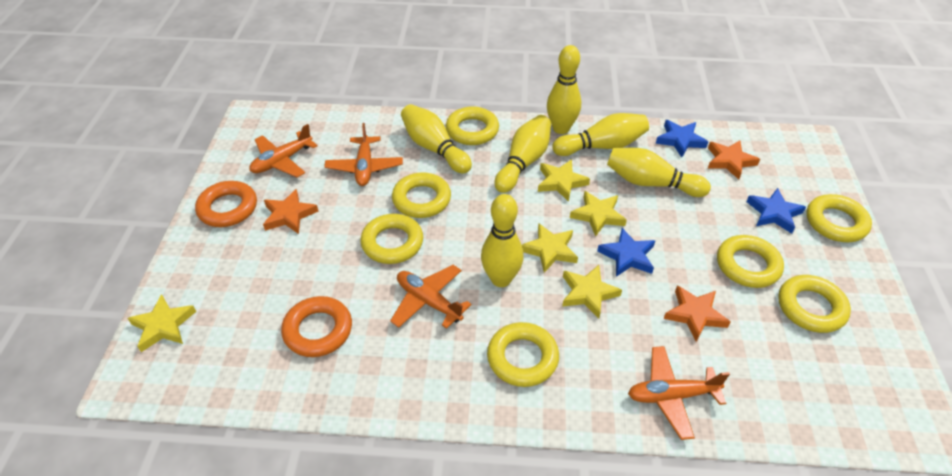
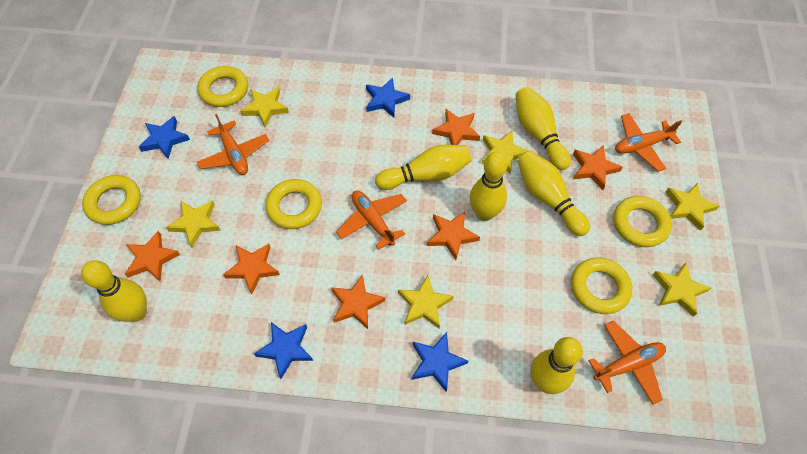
blue star: 3 -> 4
orange ring: 2 -> 0
orange star: 3 -> 6
yellow ring: 7 -> 5
yellow star: 5 -> 6

